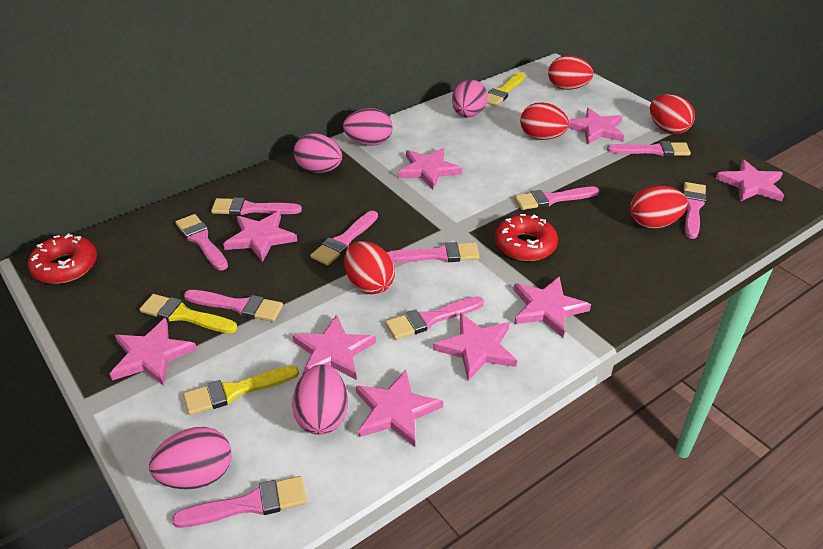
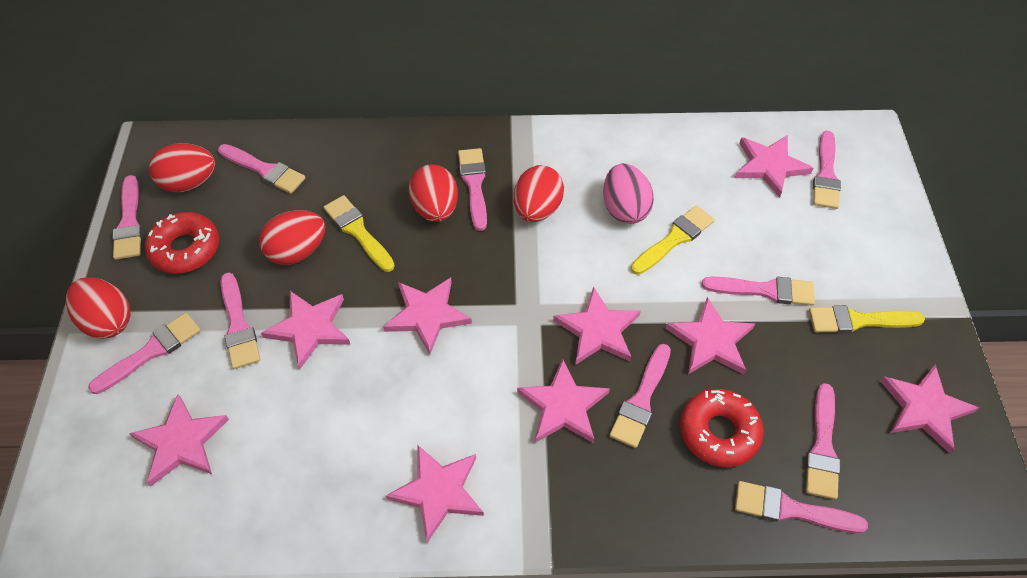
pink egg: 5 -> 1

